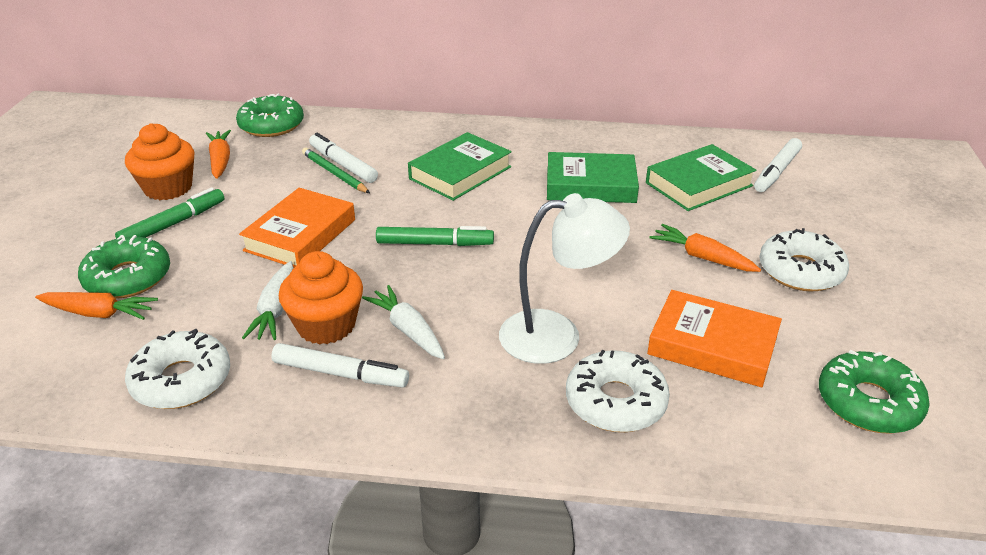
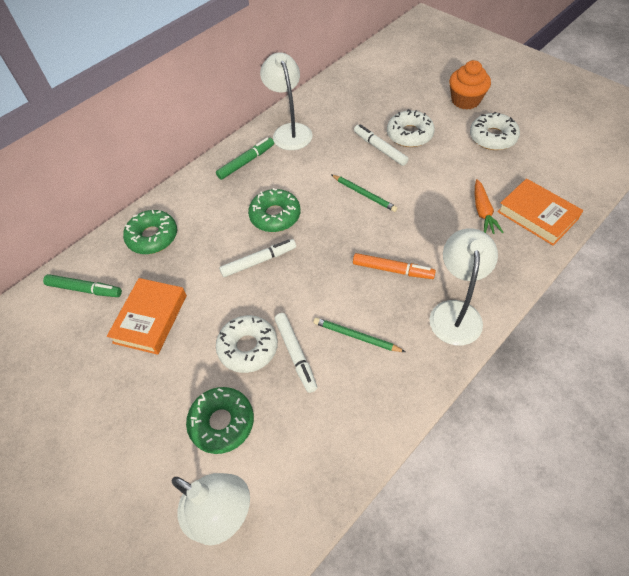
green book: 3 -> 0
green pencil: 1 -> 2
orange carrot: 3 -> 1
orange cupcake: 2 -> 1
orange marker: 0 -> 1
white carrot: 2 -> 0
white lamp: 1 -> 3

